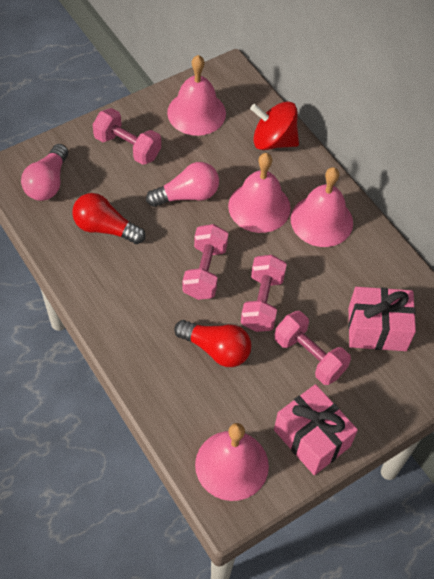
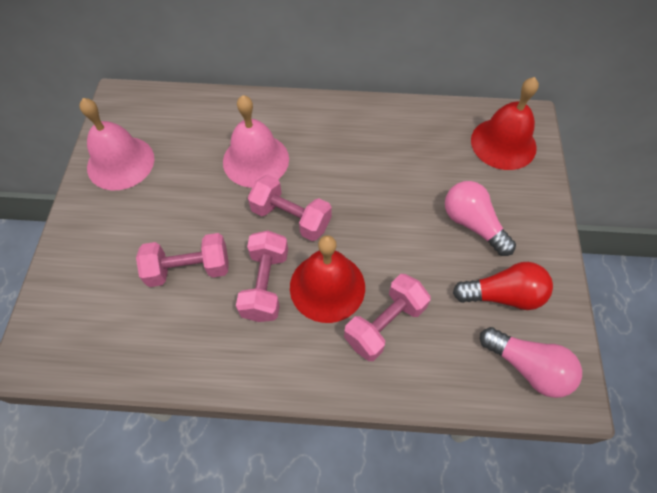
pink bell: 4 -> 2
pink gift: 2 -> 0
red bell: 0 -> 2
red light bulb: 2 -> 1
red spinning top: 1 -> 0

